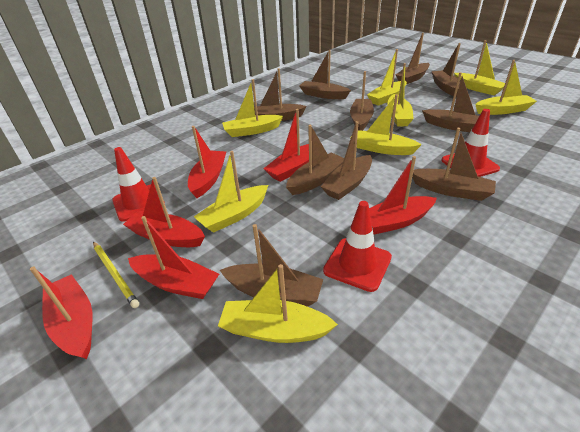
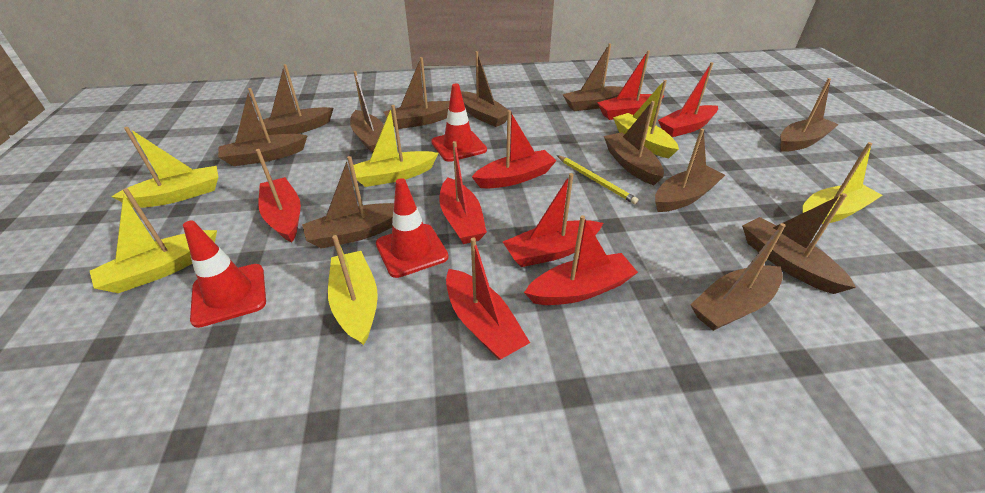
brown boat: 10 -> 12
red boat: 6 -> 8
yellow boat: 8 -> 6

